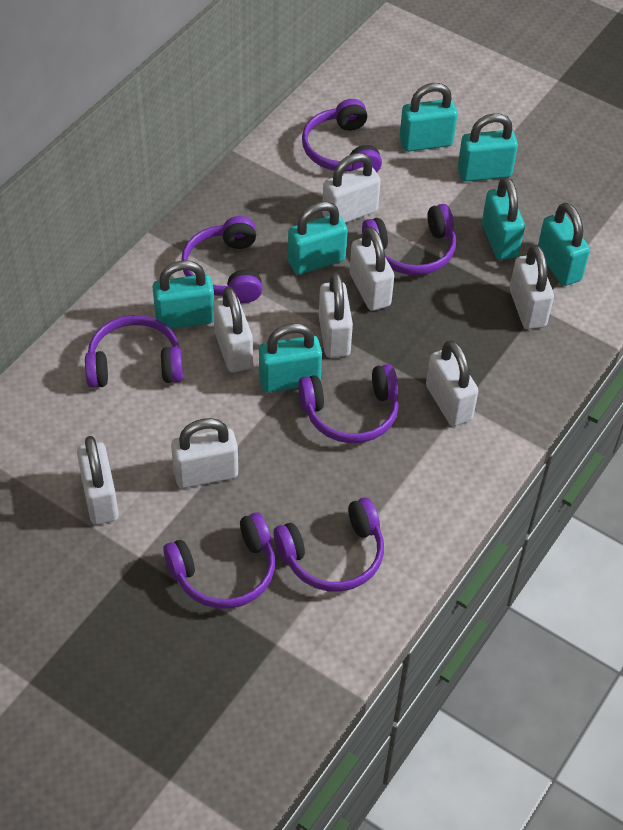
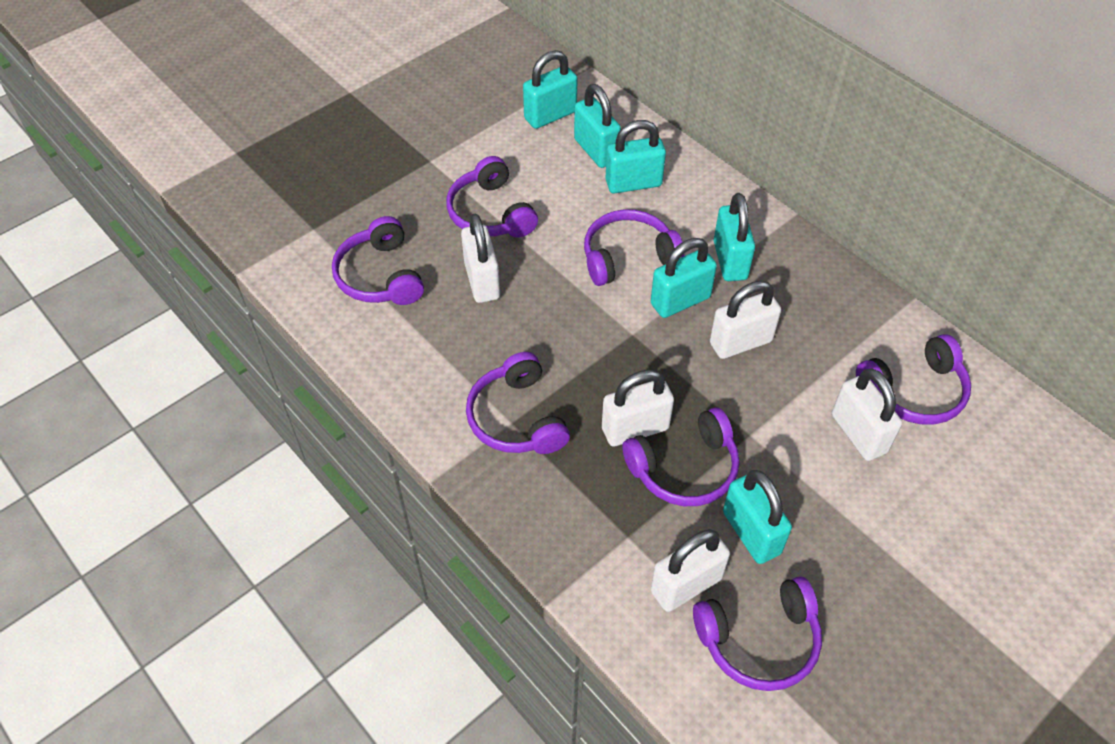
turquoise padlock: 7 -> 6
white padlock: 8 -> 5

